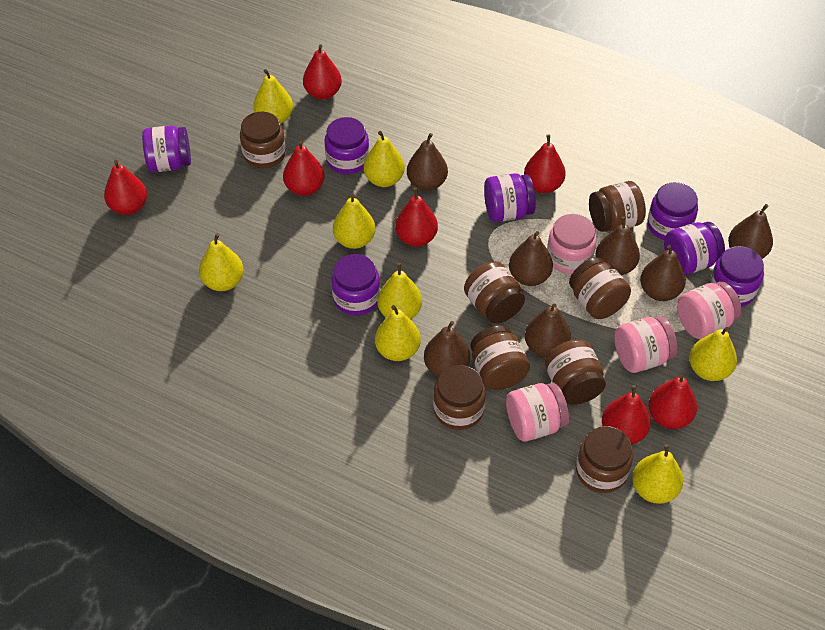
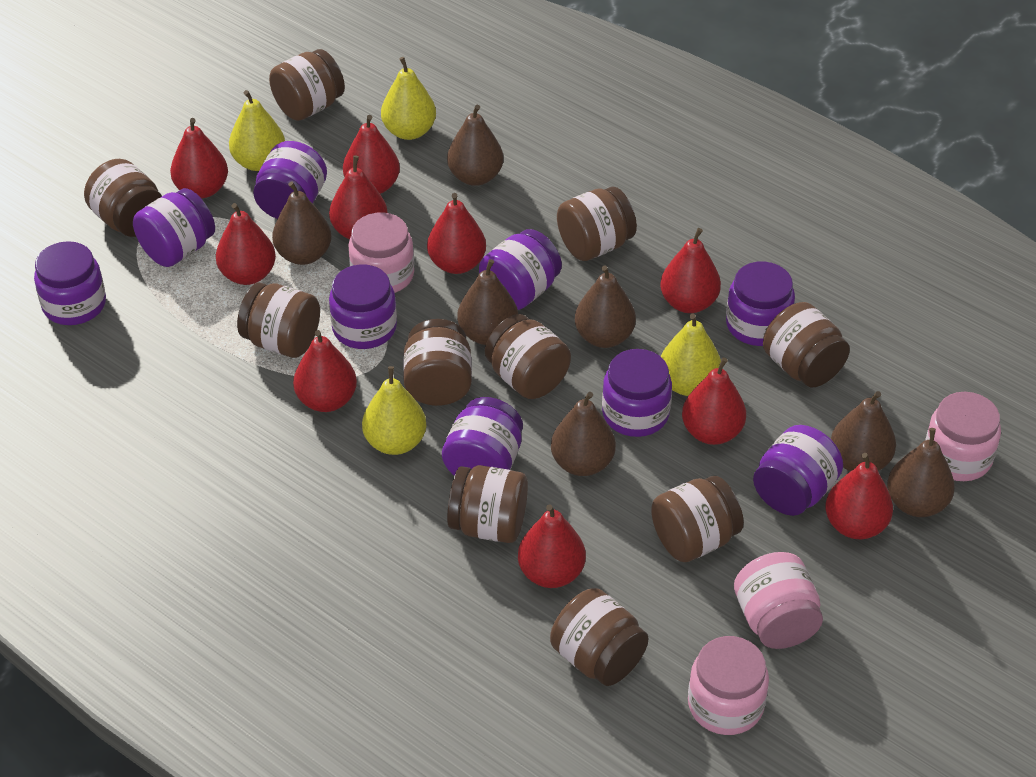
brown jar: 8 -> 10
purple jar: 7 -> 9
red pear: 7 -> 10
yellow pear: 8 -> 4

